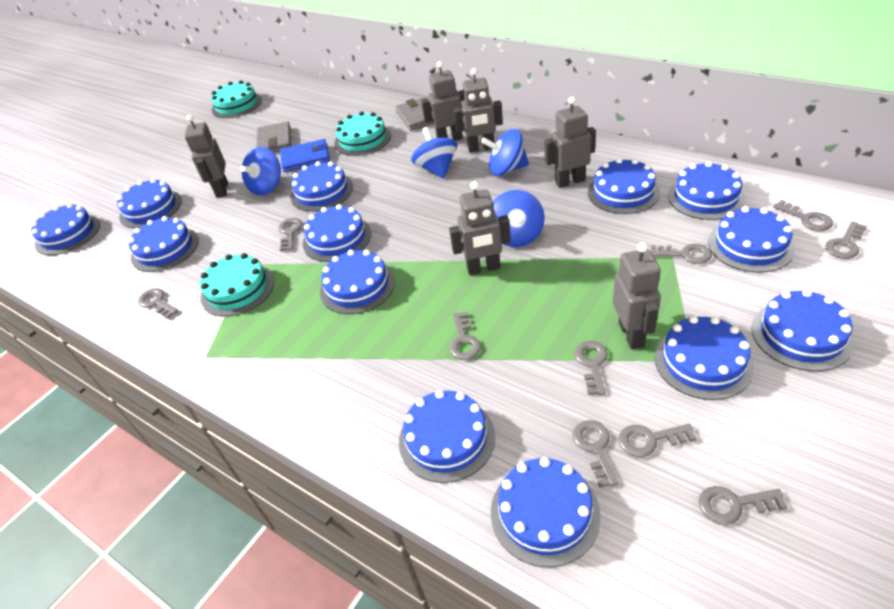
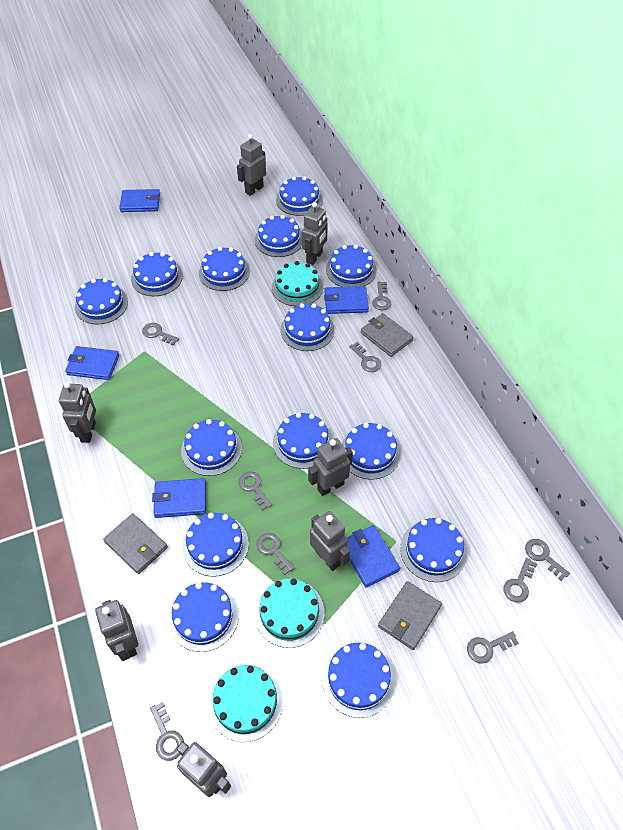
blue cake: 13 -> 14
blue spinning top: 4 -> 0
blue wallet: 1 -> 5
grey key: 10 -> 9
grey robot: 6 -> 7
grey wallet: 2 -> 3

